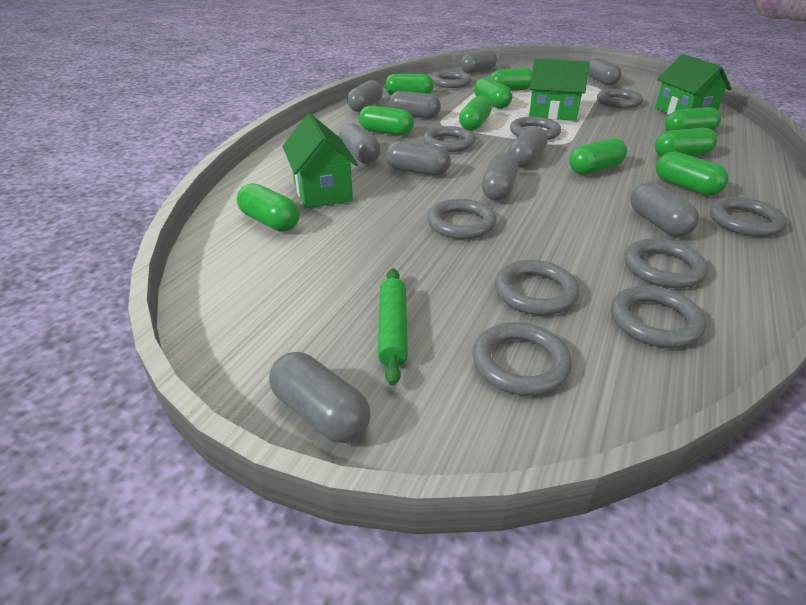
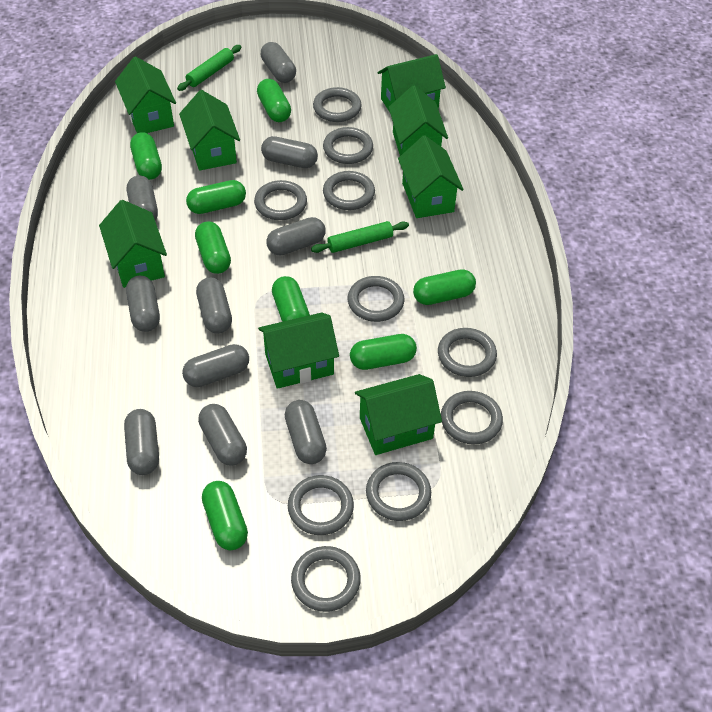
green capsule: 10 -> 8
green house: 3 -> 8
green rolling pin: 1 -> 2

